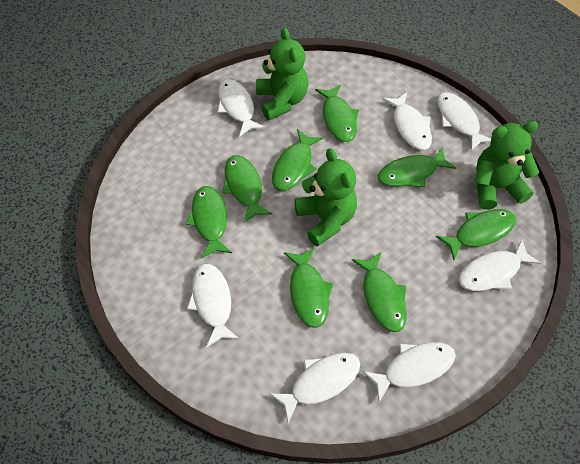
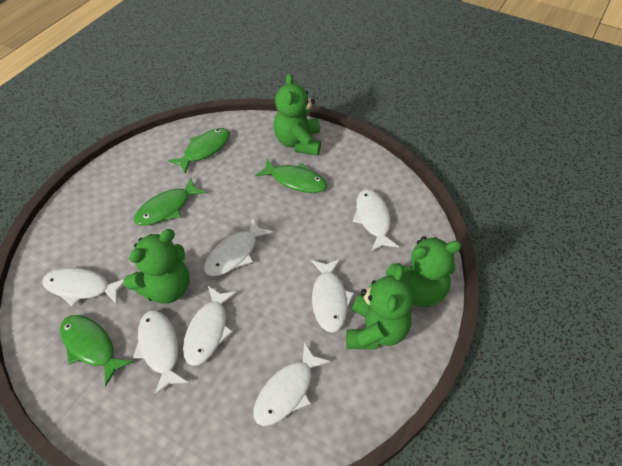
green fish: 8 -> 4
green teddy bear: 3 -> 4

